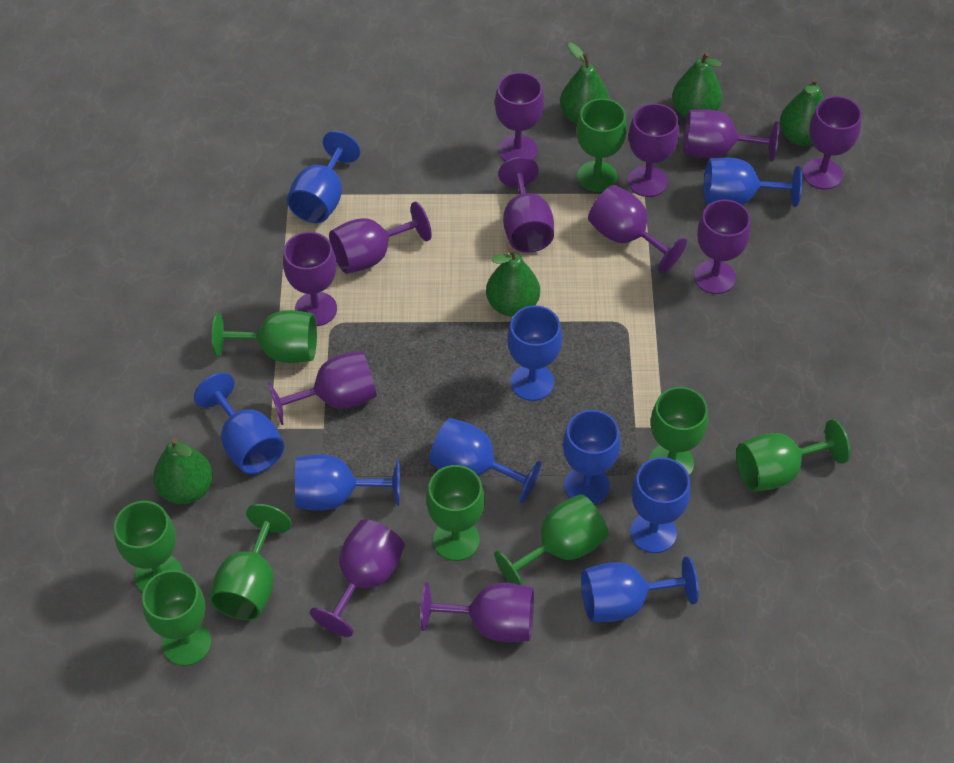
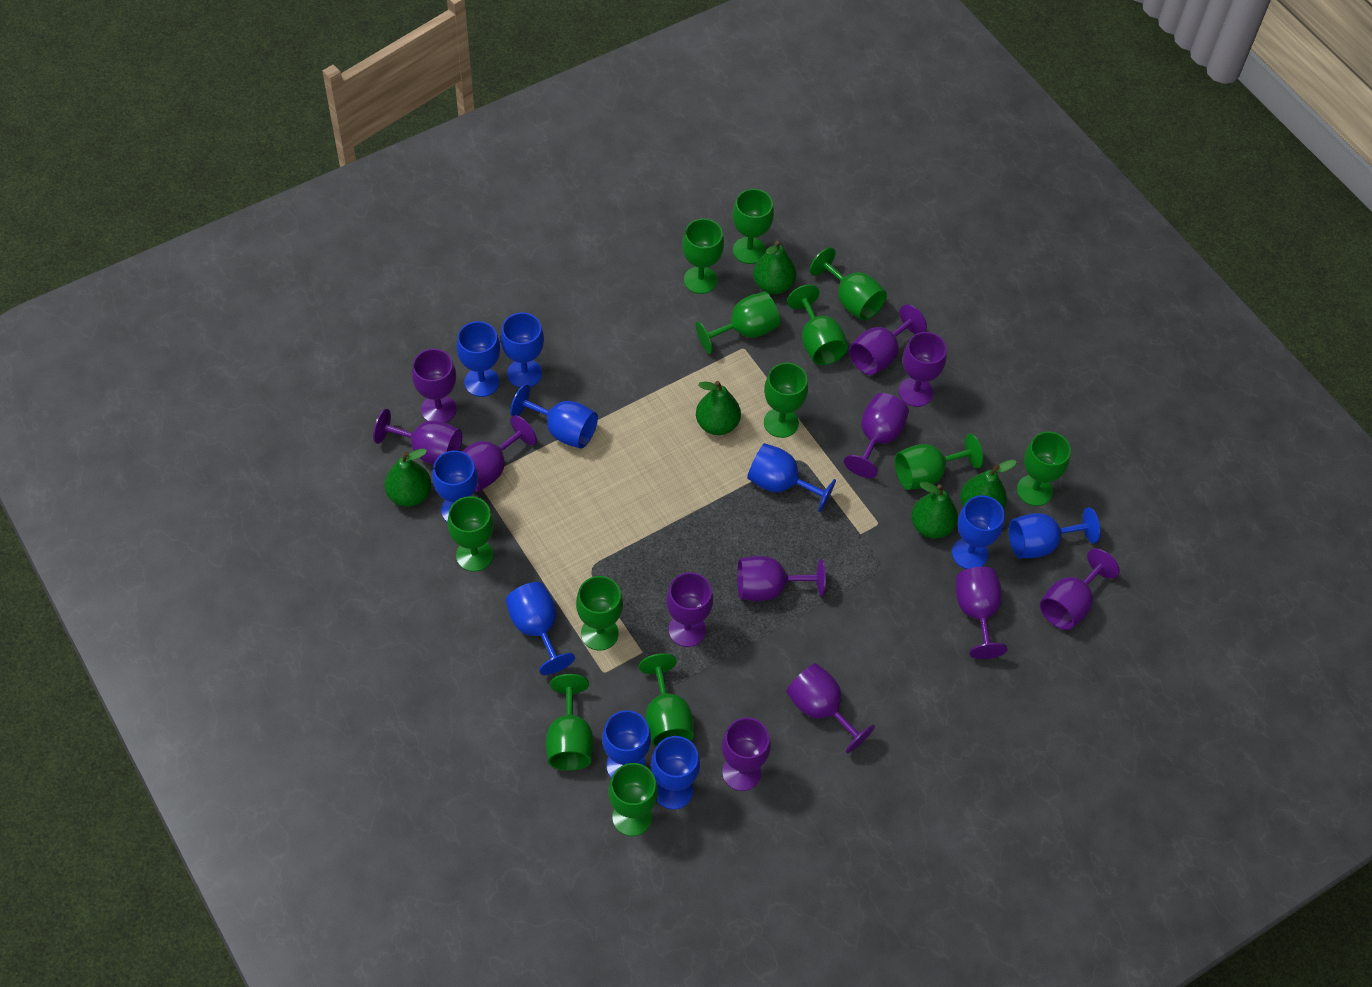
blue goblet: 9 -> 10
green goblet: 9 -> 13

